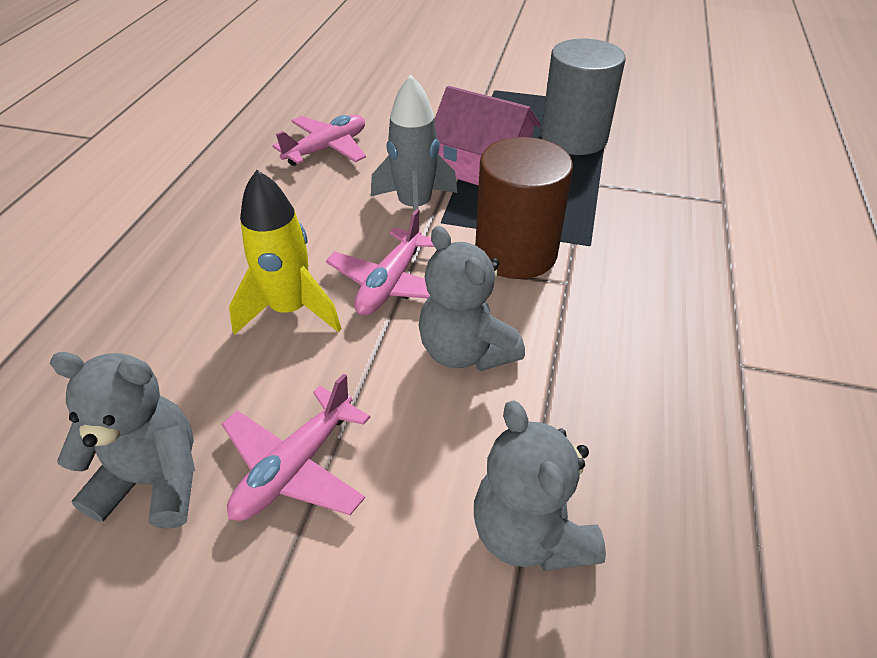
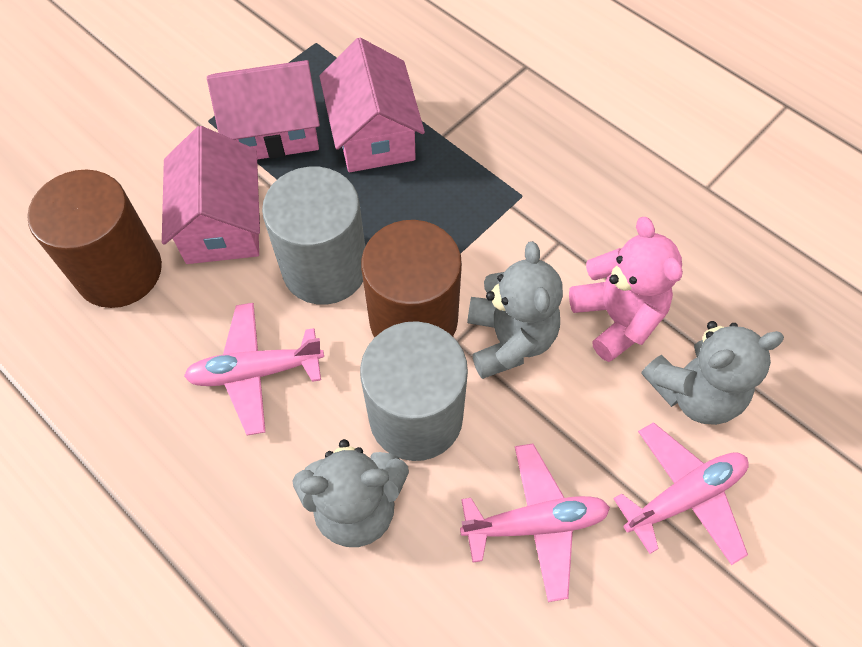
brown cylinder: 1 -> 2
grey cylinder: 1 -> 2
grey rocket: 1 -> 0
pink house: 1 -> 3
pink teddy bear: 0 -> 1
yellow rocket: 1 -> 0

